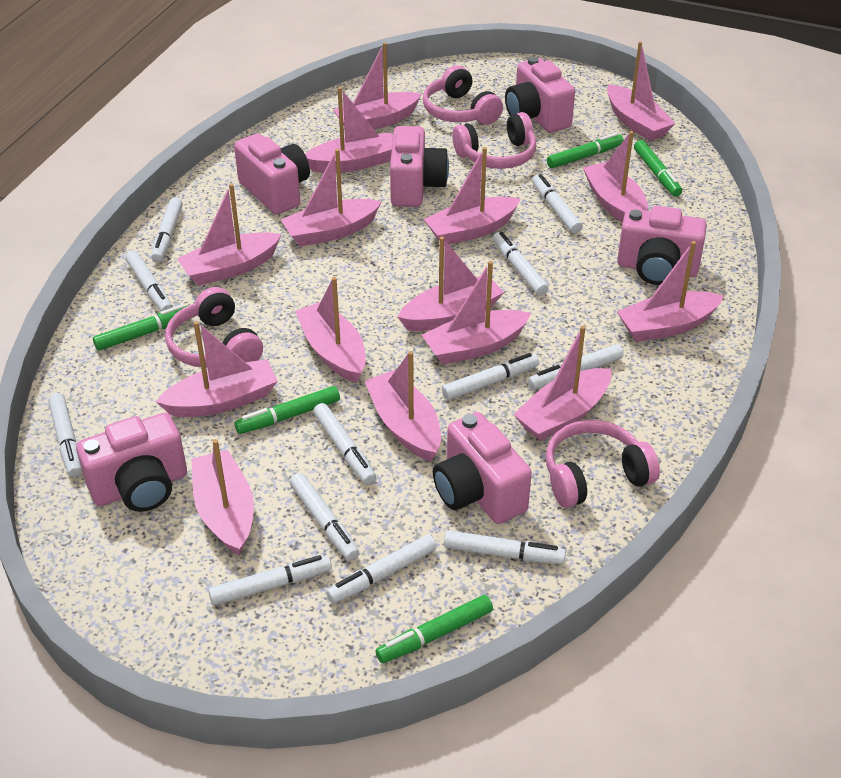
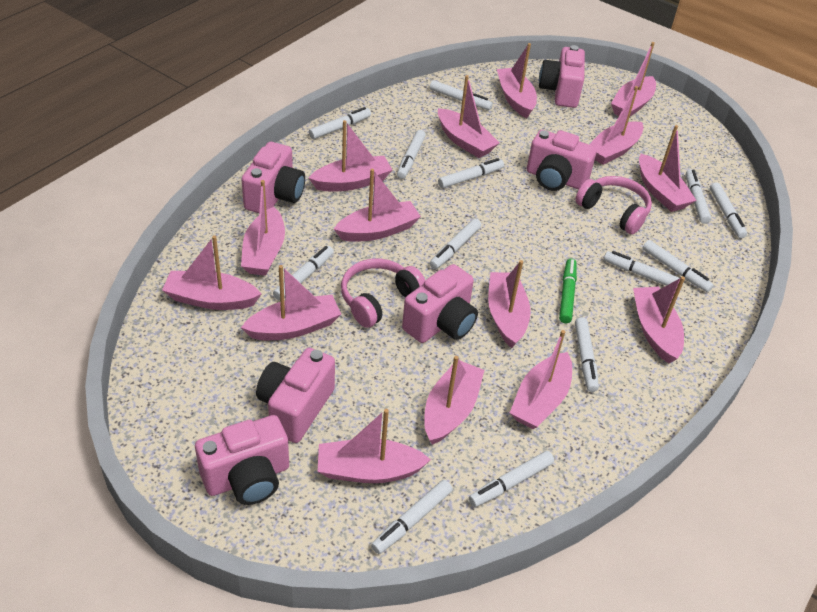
green marker: 5 -> 1
pink headphones: 4 -> 2
white marker: 12 -> 13

